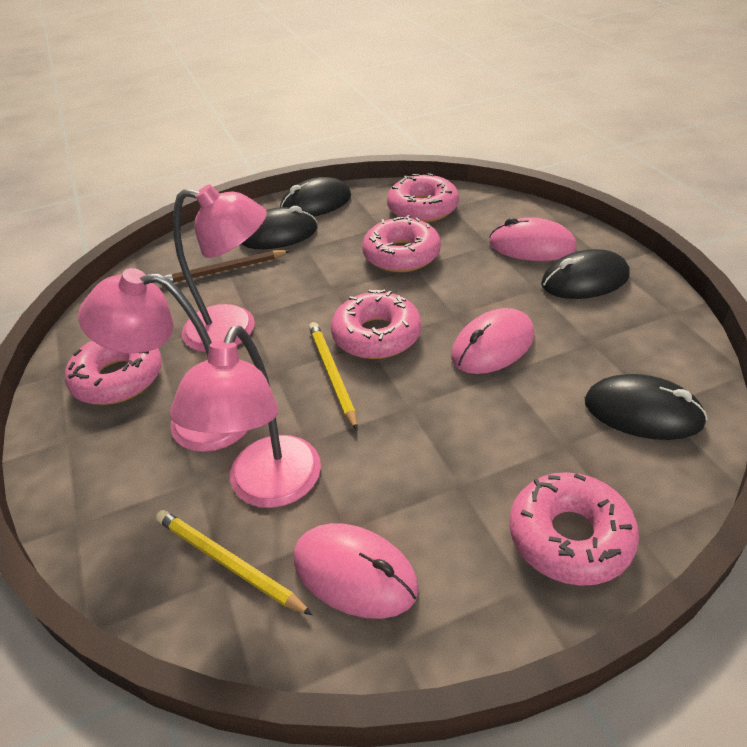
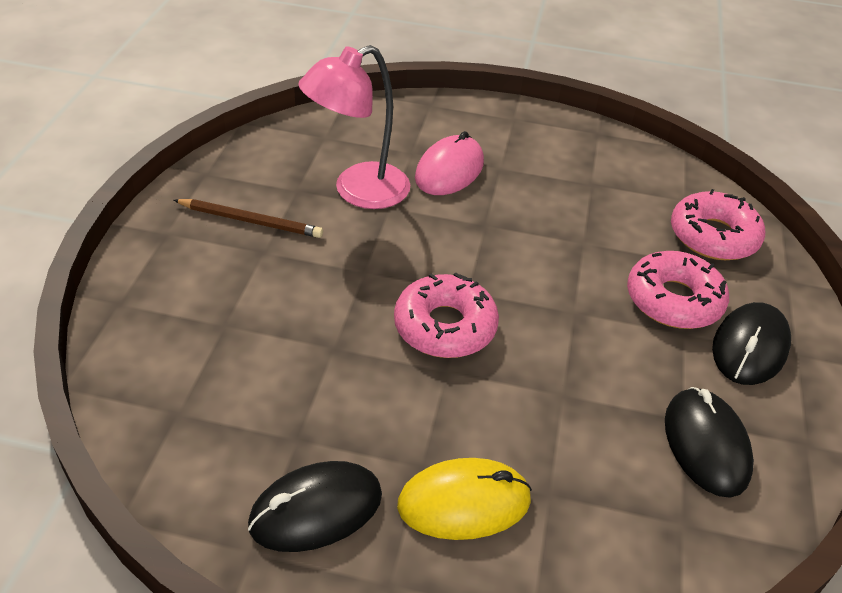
black mouse: 4 -> 3
pink donut: 5 -> 3
pink lamp: 3 -> 1
pink mouse: 3 -> 1
yellow mouse: 0 -> 1
yellow pencil: 2 -> 0

